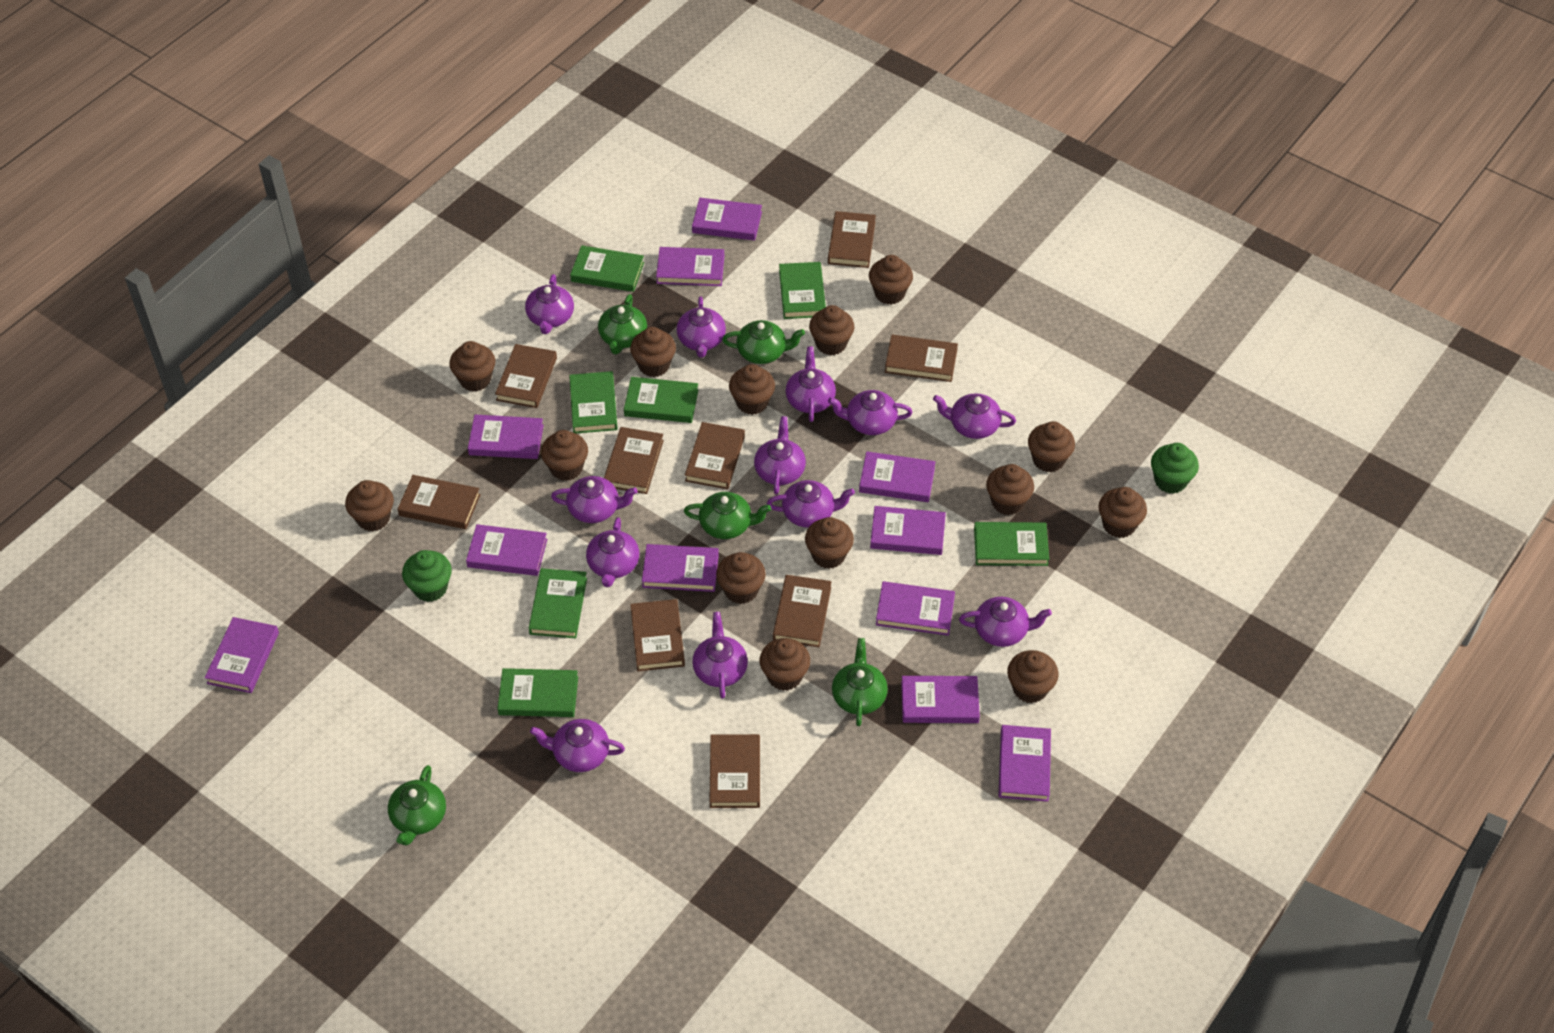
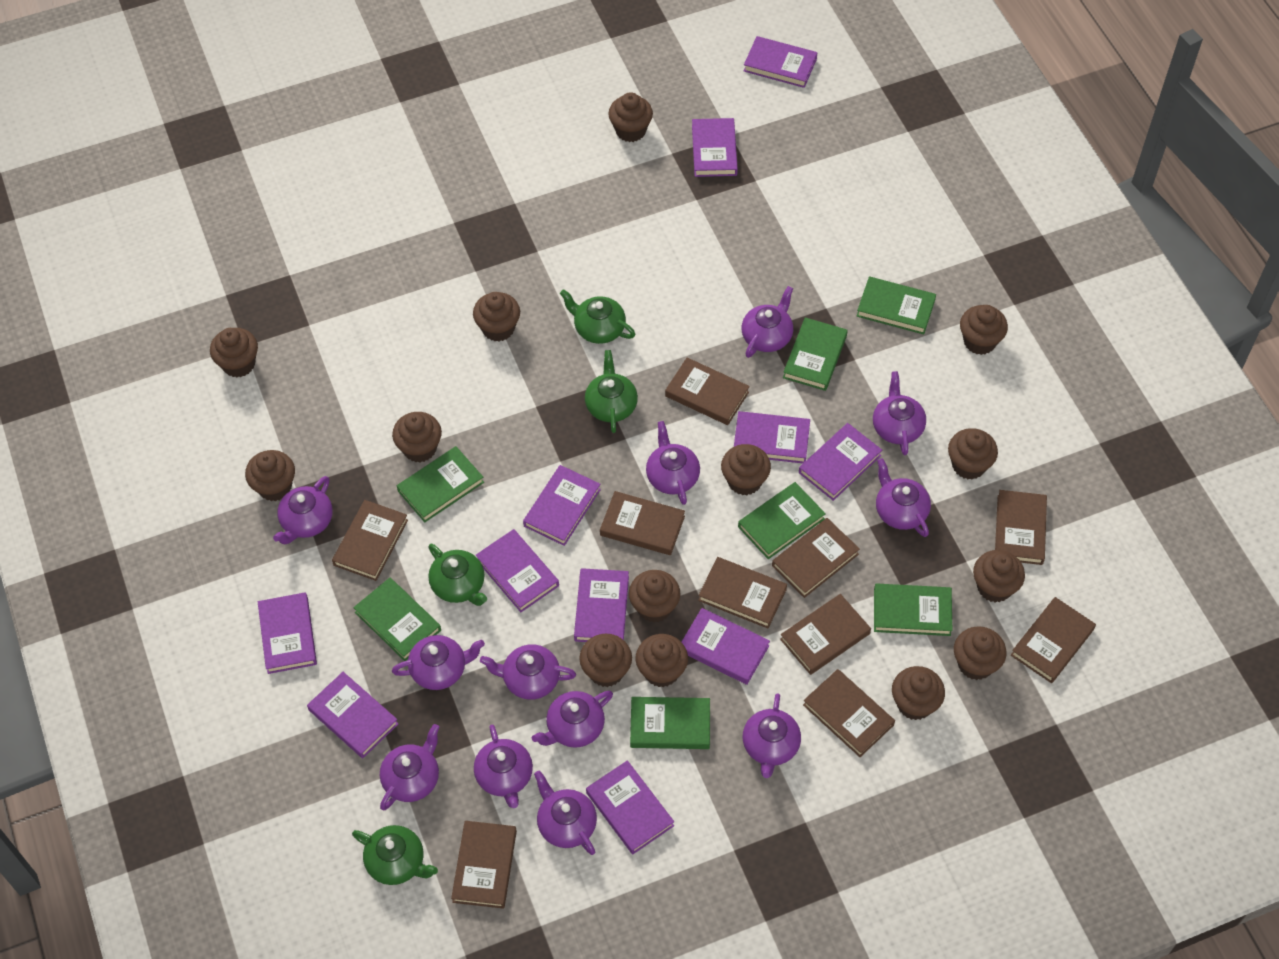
brown book: 9 -> 10
green cupcake: 2 -> 0
green teapot: 5 -> 4

